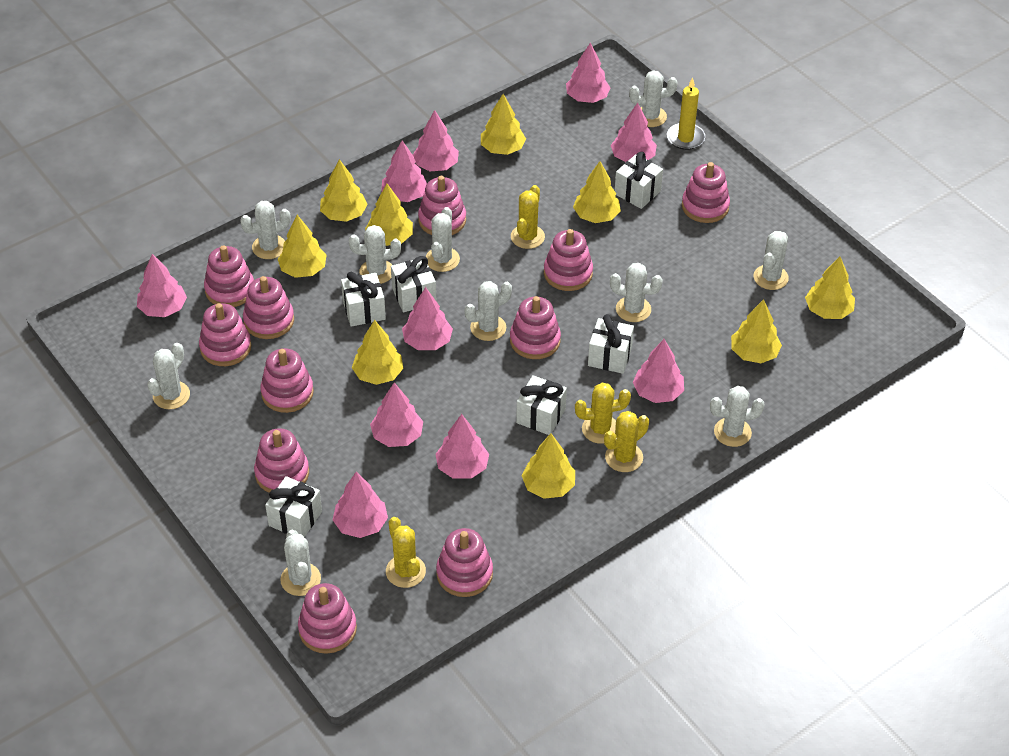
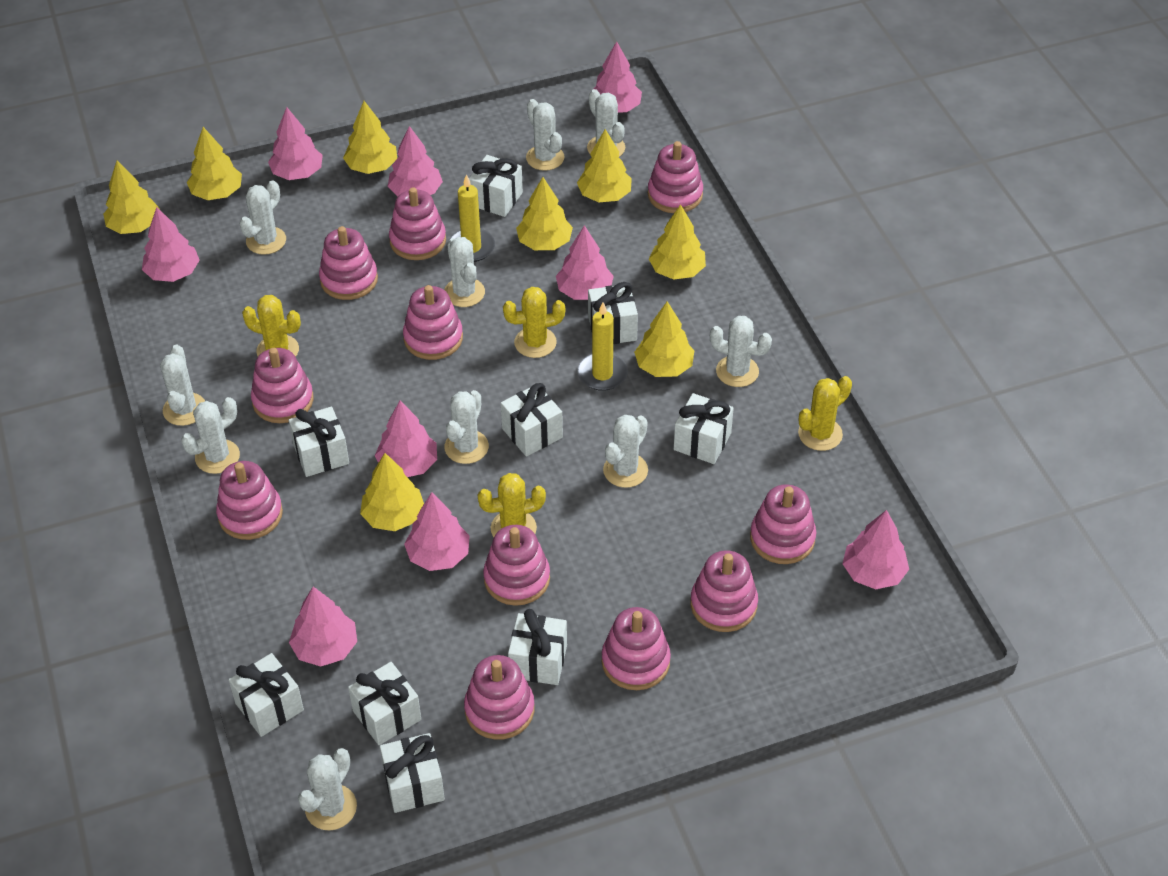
pink tree: 10 -> 9
white gift: 6 -> 9
yellow candle: 1 -> 2
yellow tree: 9 -> 8

